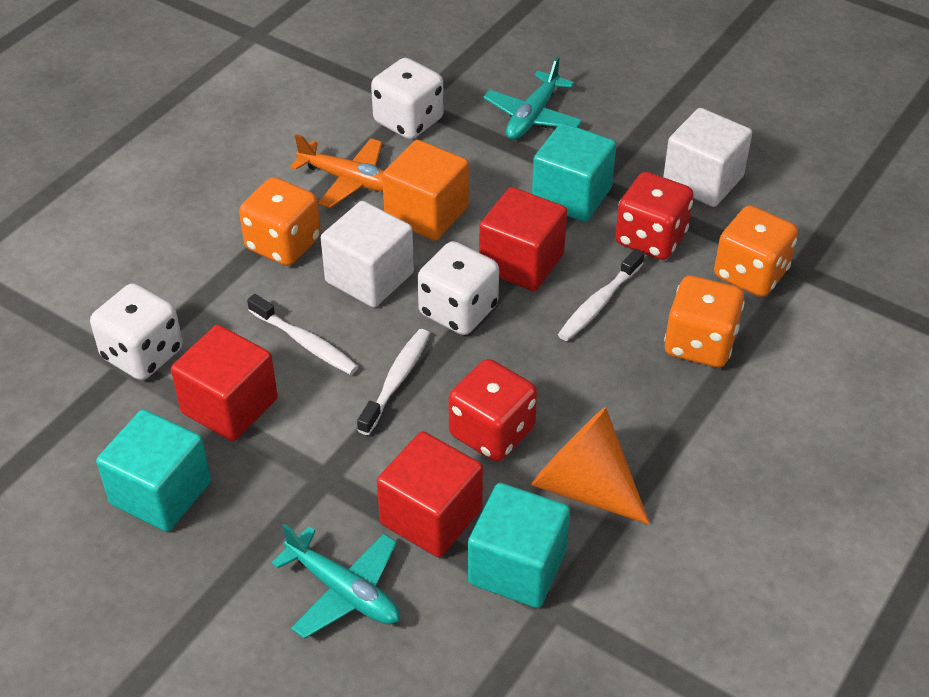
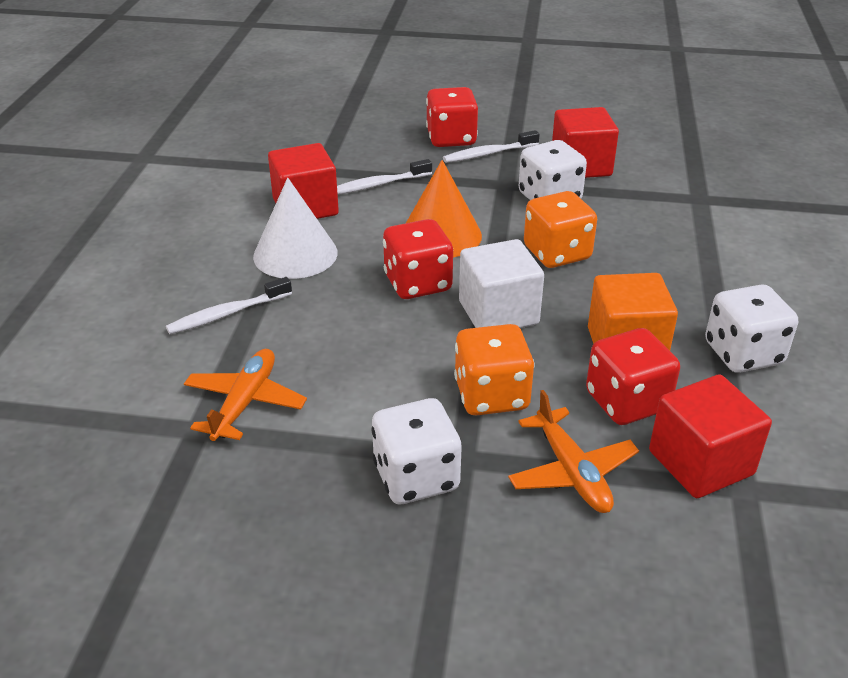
orange dice: 3 -> 2
orange plane: 1 -> 2
red dice: 2 -> 3
turquoise cube: 3 -> 0
turquoise plane: 2 -> 0
white cone: 0 -> 1
white cube: 2 -> 1

